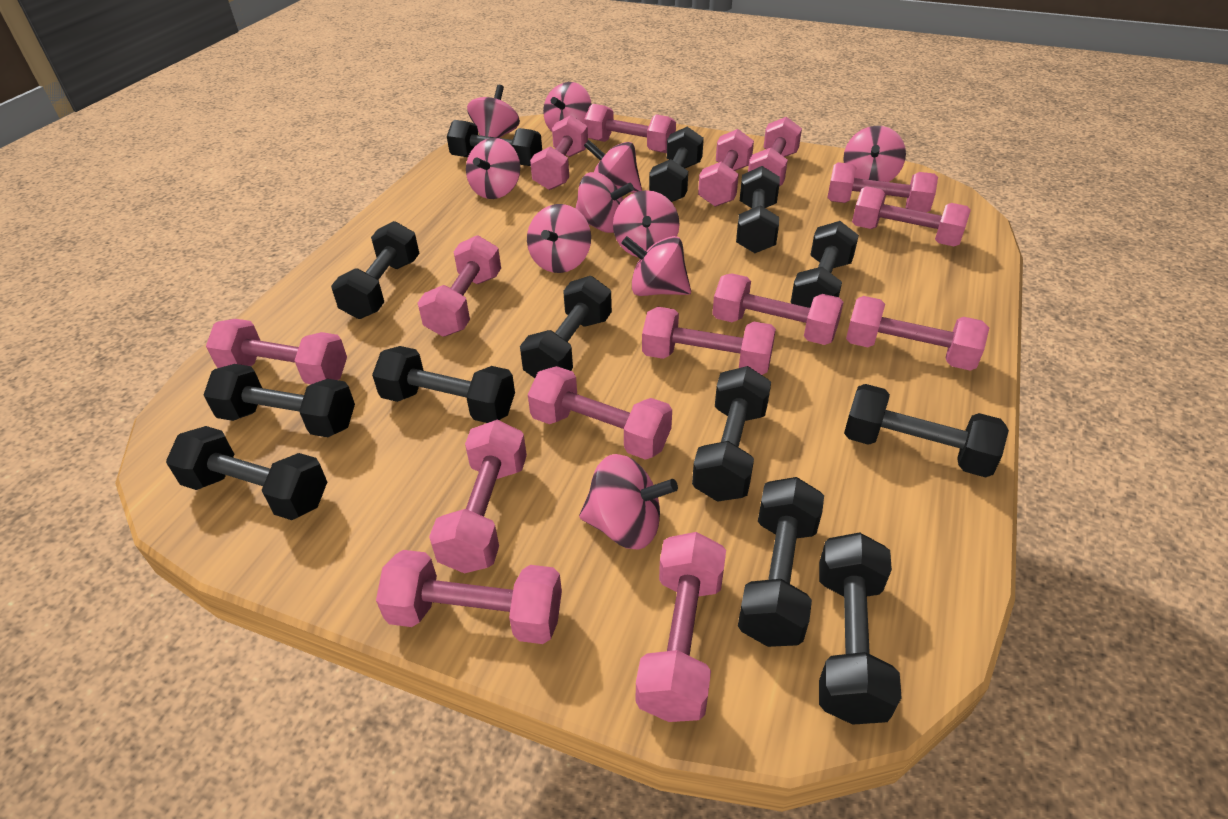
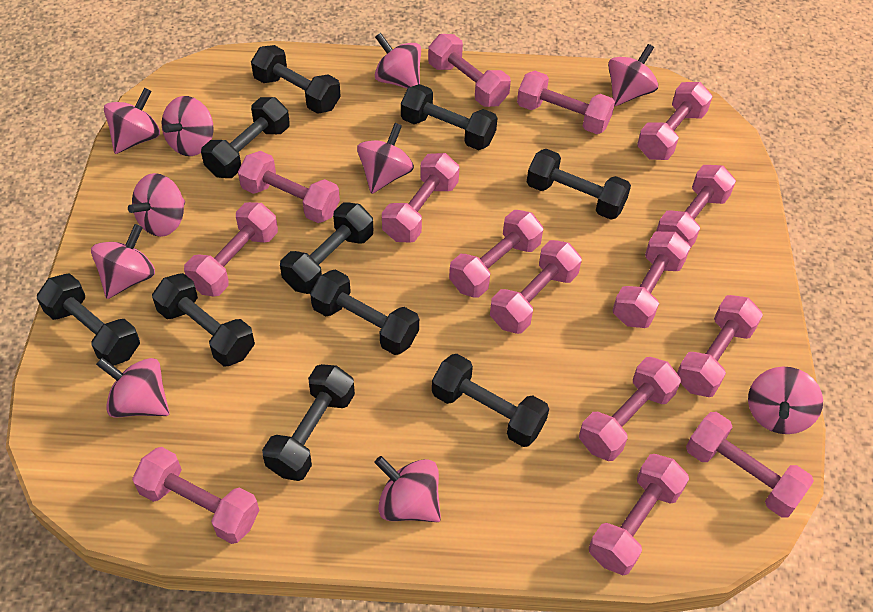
black dumbbell: 13 -> 10

